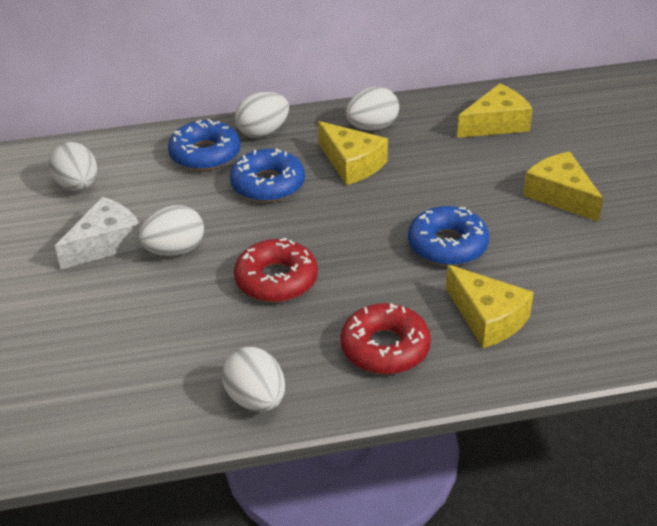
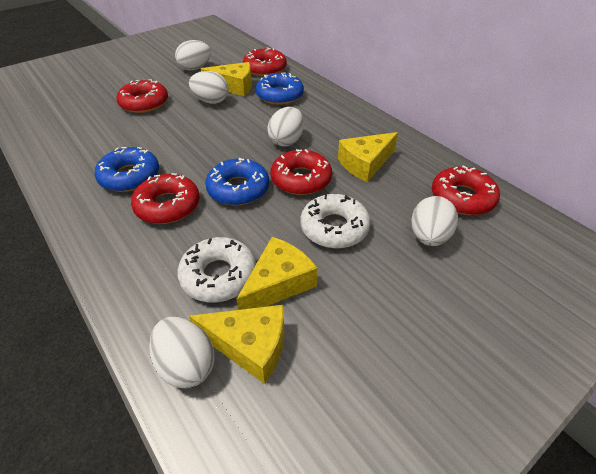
red donut: 2 -> 5
white cheese: 1 -> 0
white donut: 0 -> 2

